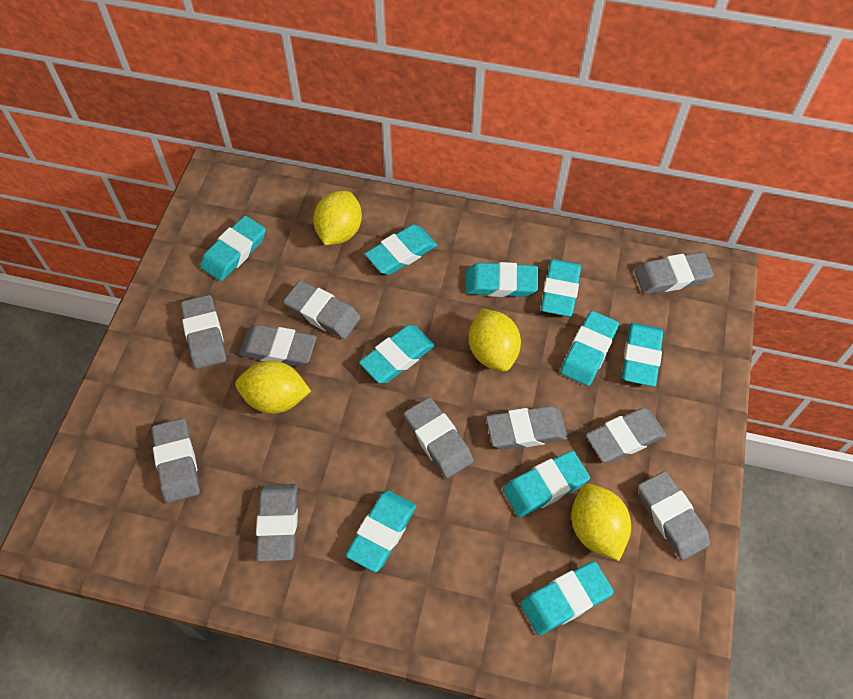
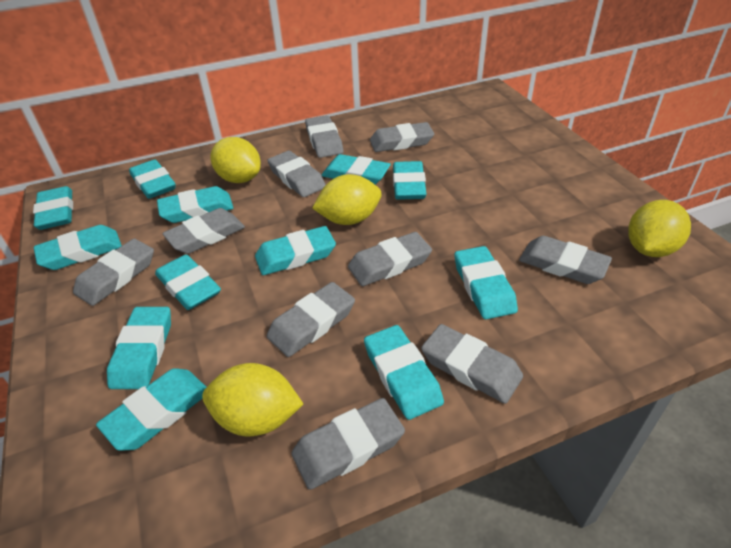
turquoise eraser: 10 -> 12

